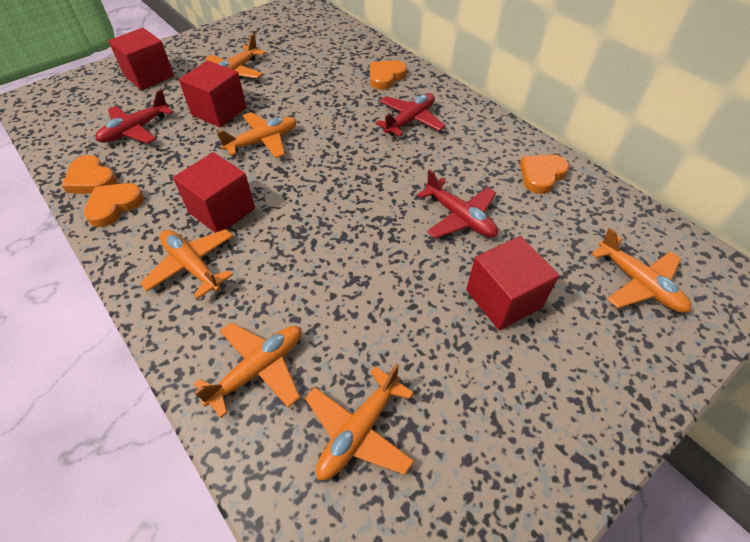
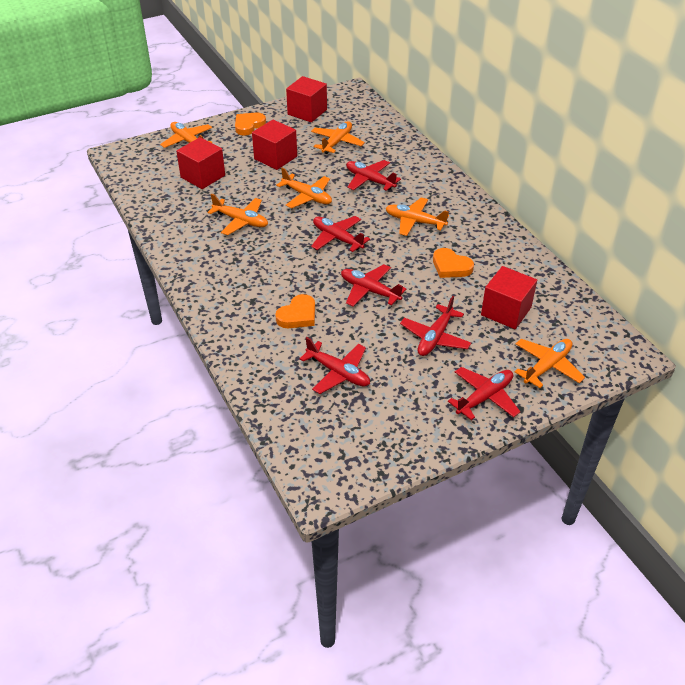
orange heart: 4 -> 3
red plane: 3 -> 6

